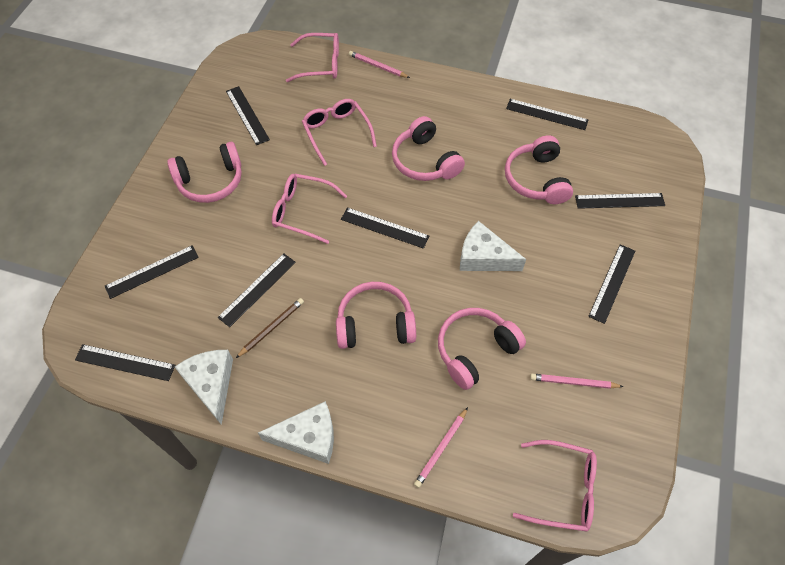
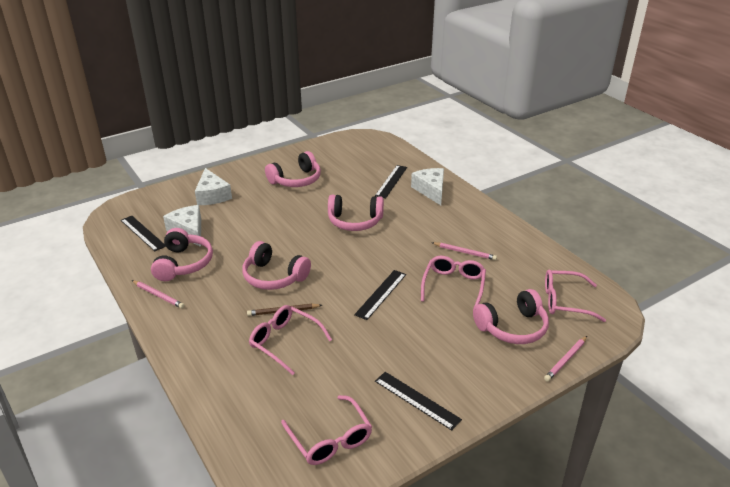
black ruler: 8 -> 4

